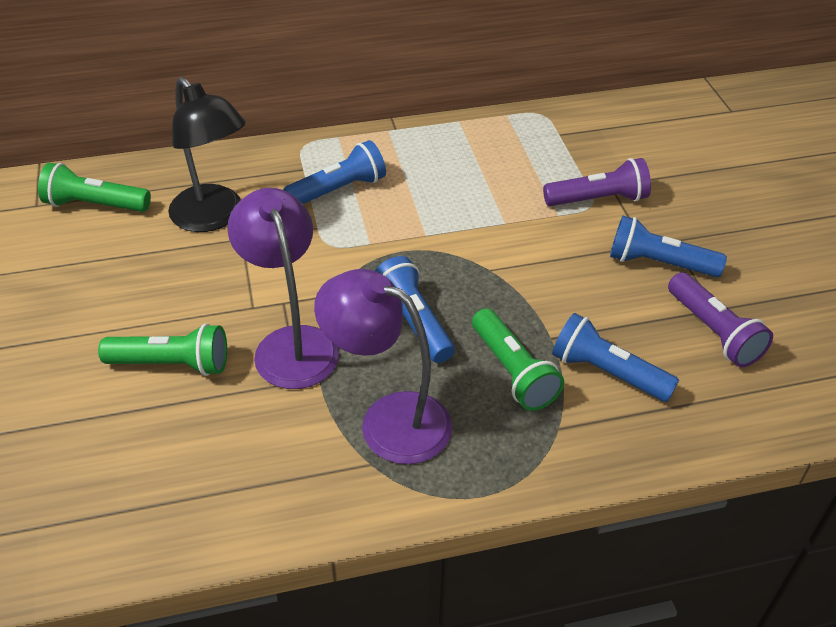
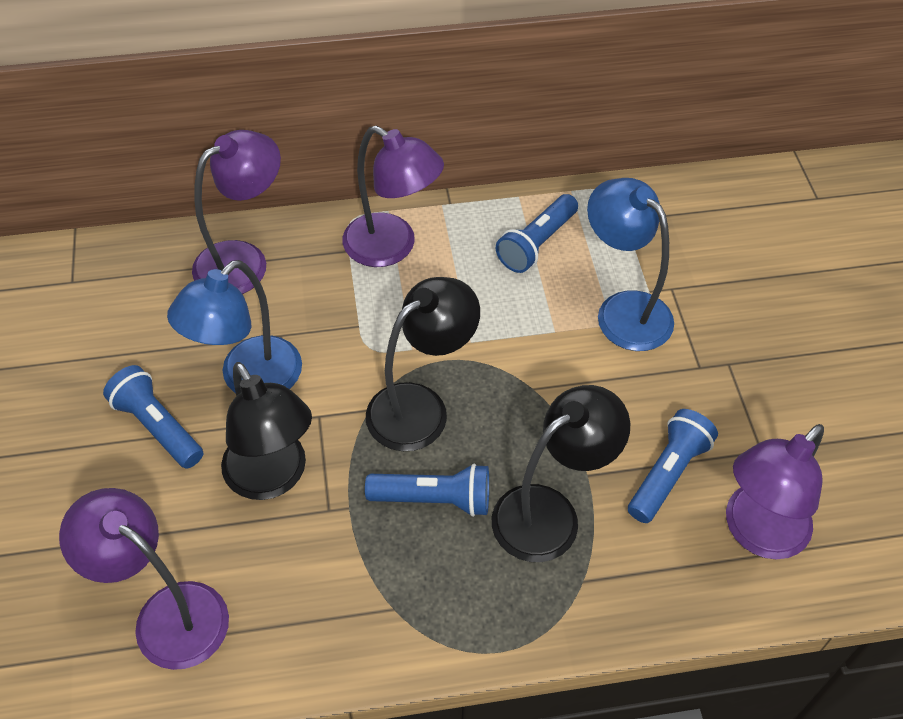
black lamp: 1 -> 3
blue lamp: 0 -> 2
green flashlight: 3 -> 0
purple flashlight: 2 -> 0
purple lamp: 2 -> 4

